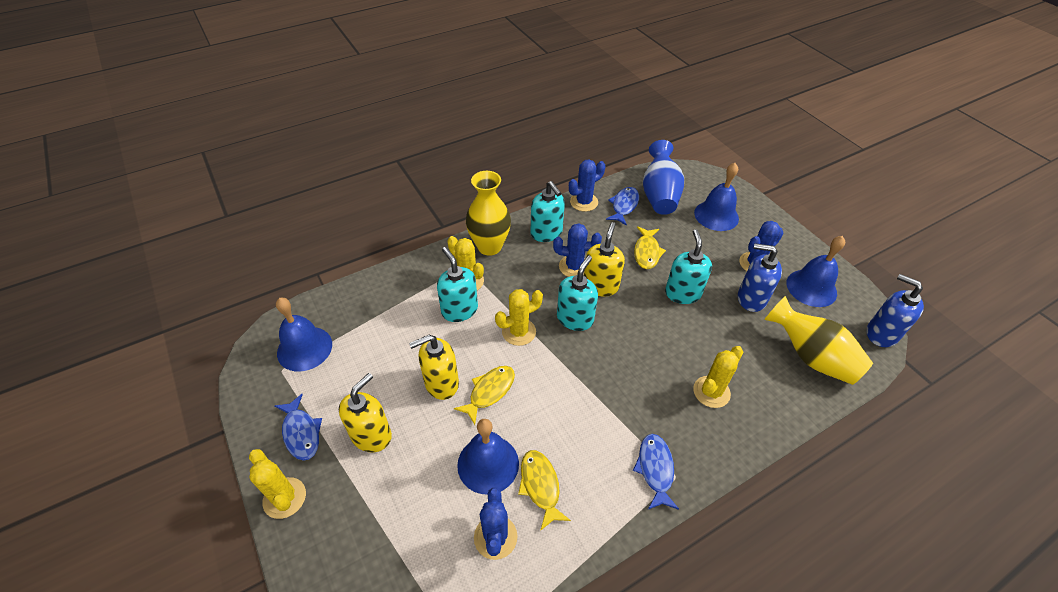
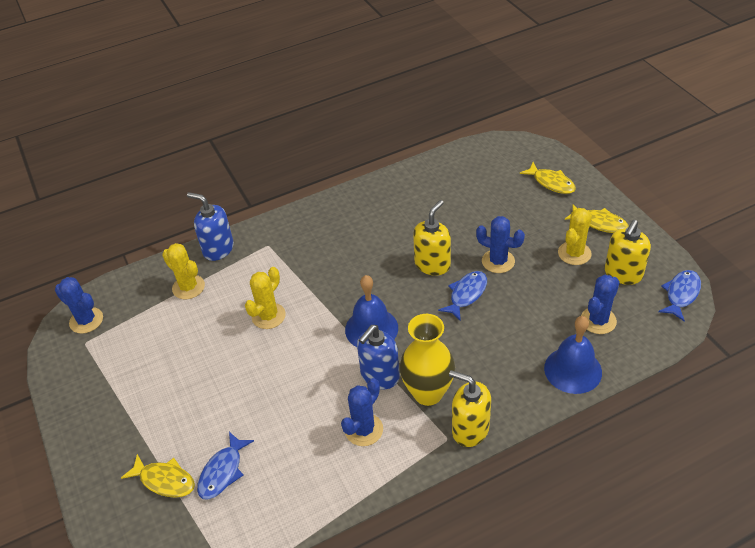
blue bell: 4 -> 2
blue vase: 1 -> 0
turquoise soap dispenser: 4 -> 0
yellow cactus: 4 -> 3
yellow vase: 2 -> 1

